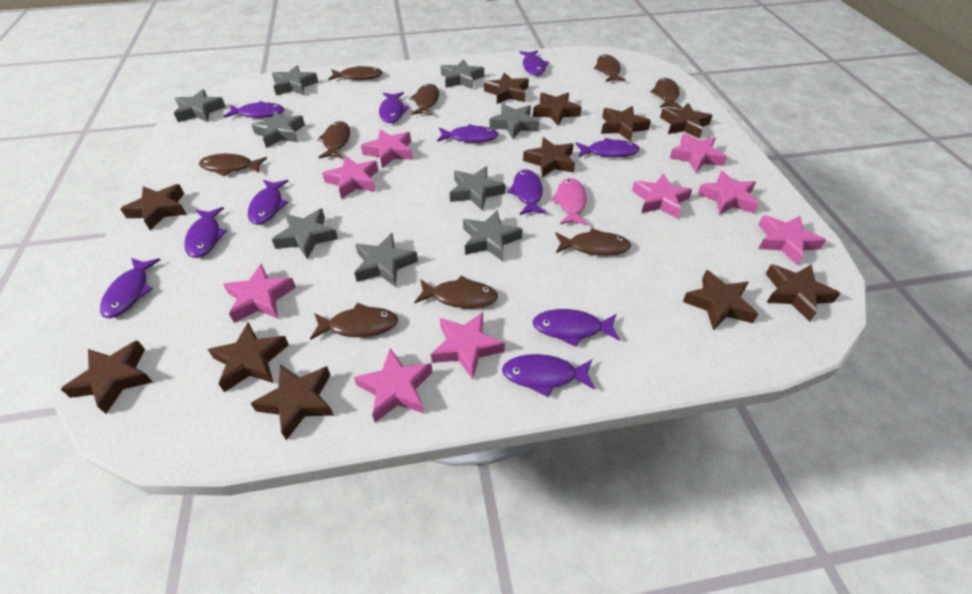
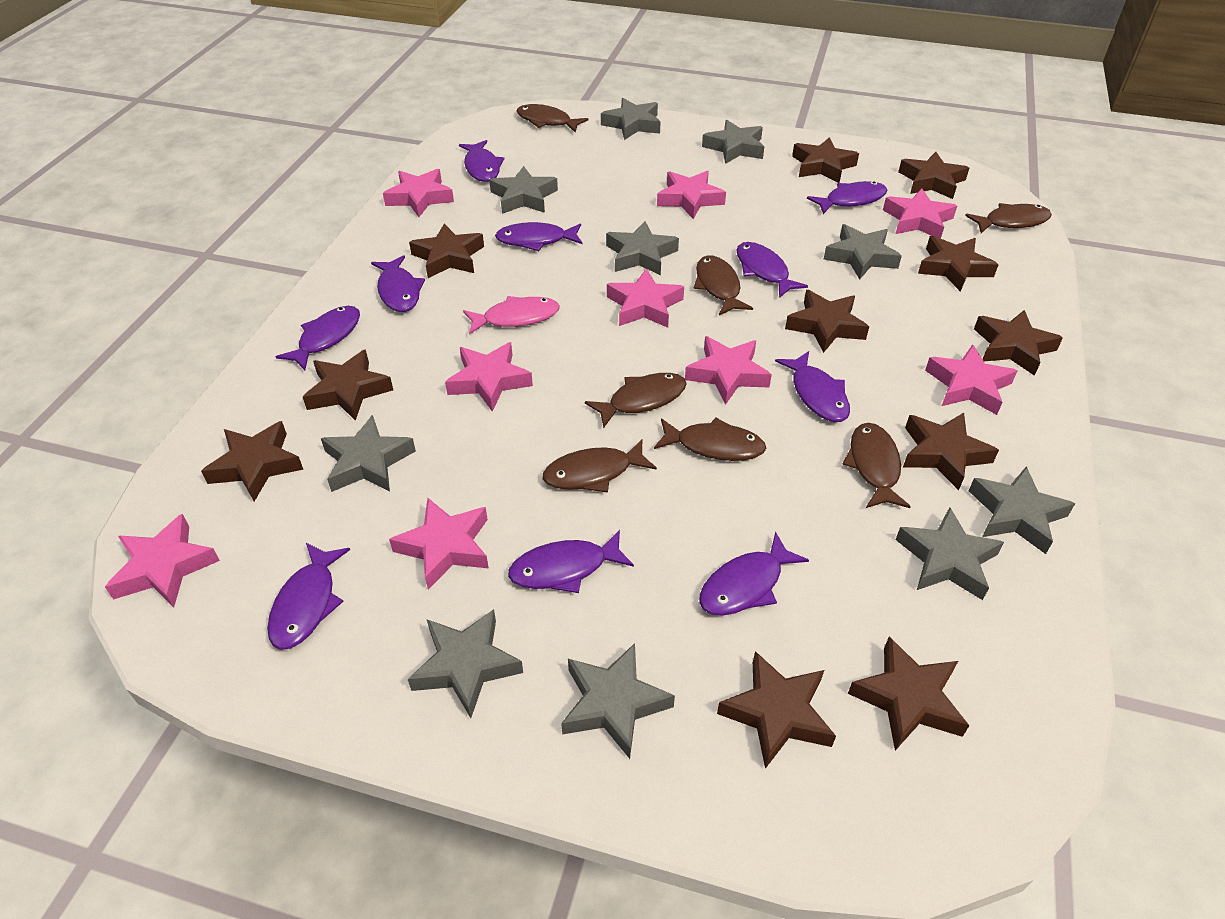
brown fish: 9 -> 7
grey star: 9 -> 10
purple fish: 11 -> 10

